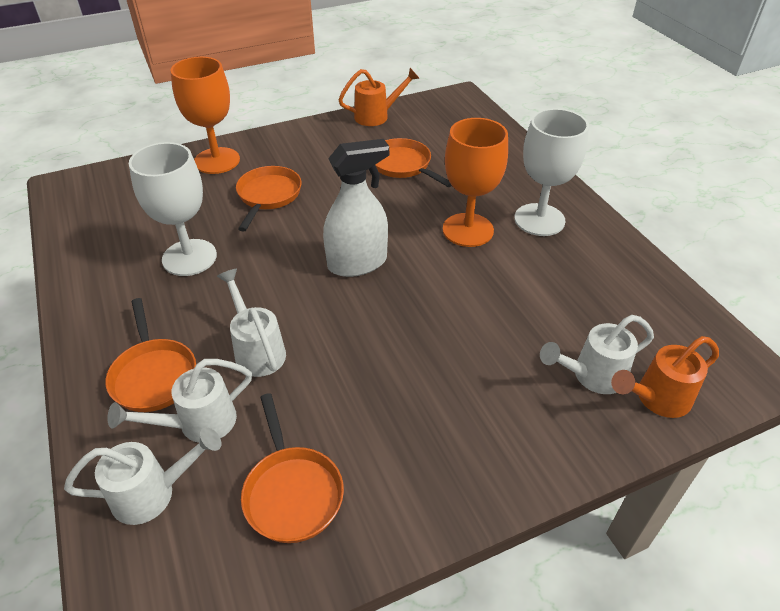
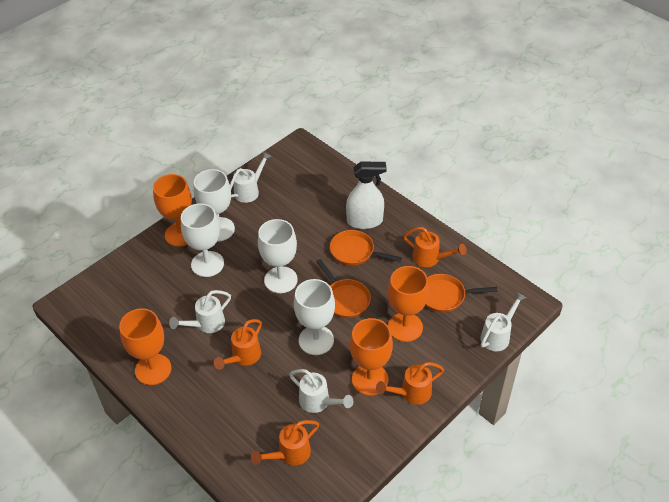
orange goblet: 2 -> 4
orange pan: 4 -> 3
orange watering can: 2 -> 4
white goblet: 2 -> 4

